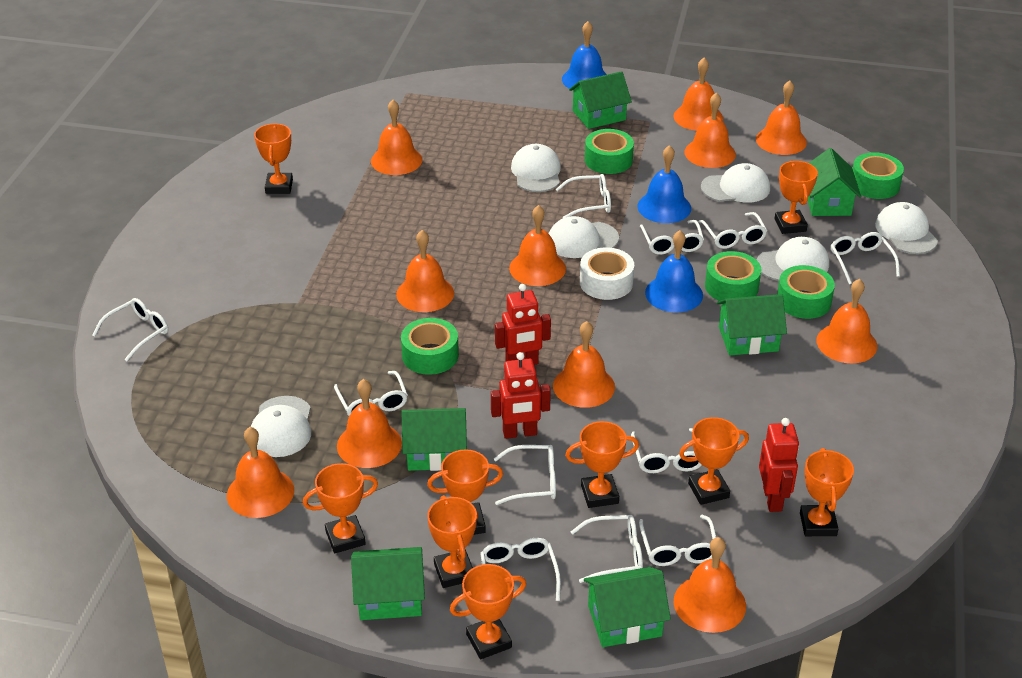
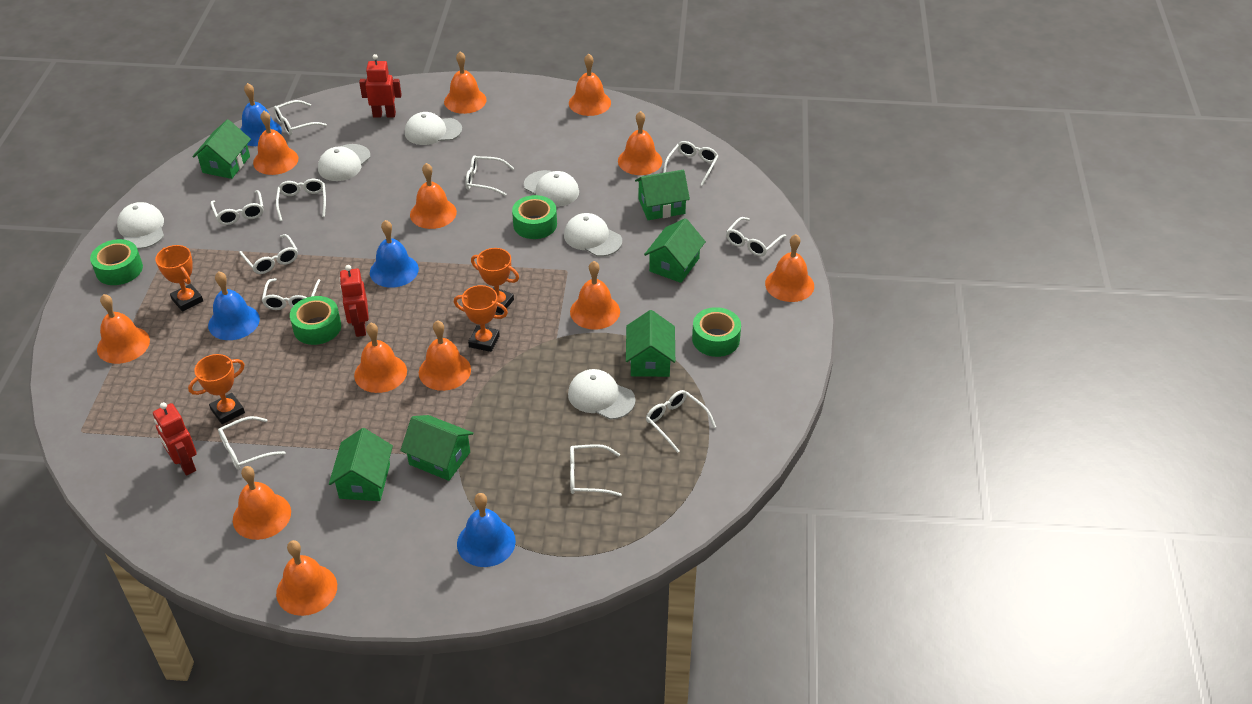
blue bell: 3 -> 4
green tape: 5 -> 4
orange bell: 11 -> 12
orange trophy: 9 -> 4
white tape: 1 -> 0

